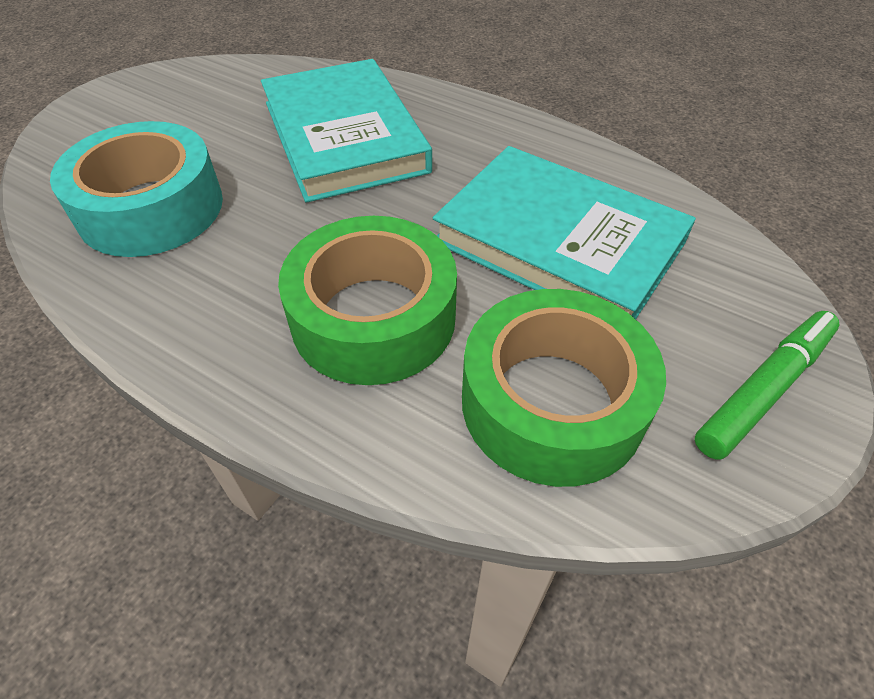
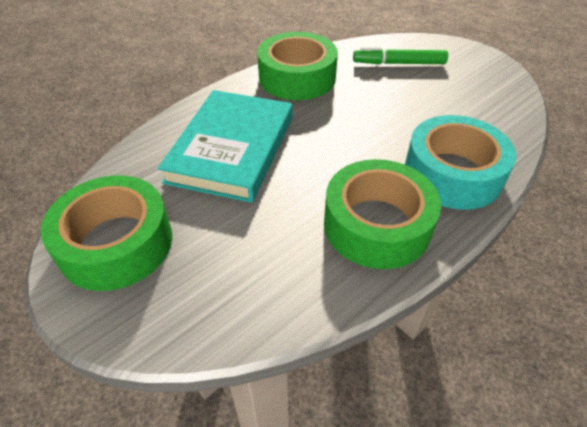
green tape: 2 -> 3
turquoise book: 2 -> 1

